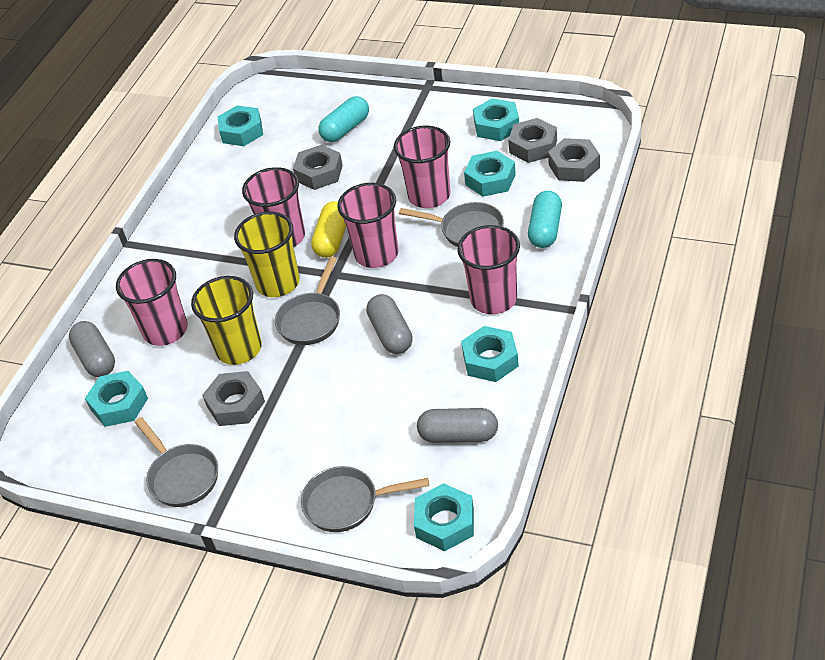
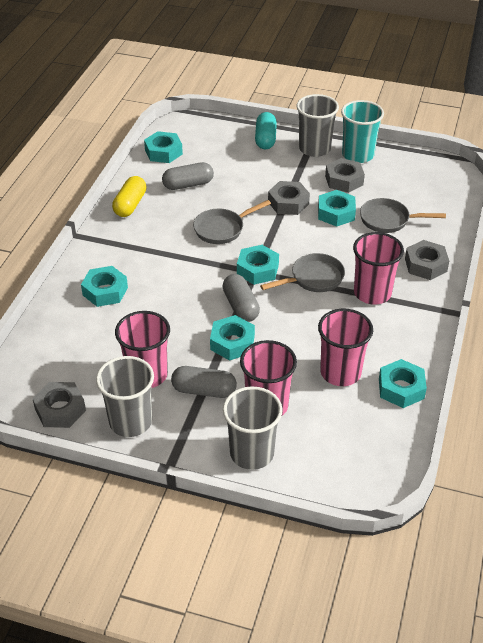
grey cup: 0 -> 3
grey pan: 4 -> 3
pink cup: 5 -> 4
turquoise capsule: 2 -> 1
turquoise cup: 0 -> 1
yellow cup: 2 -> 0

